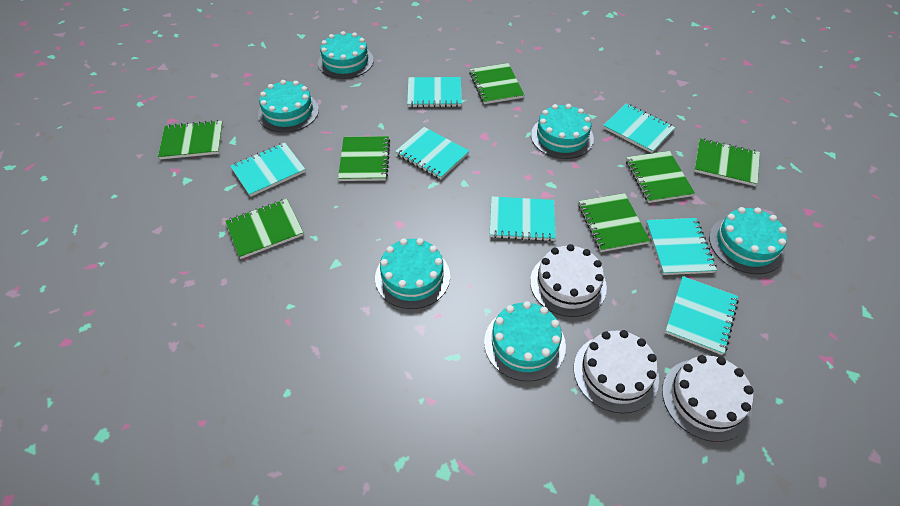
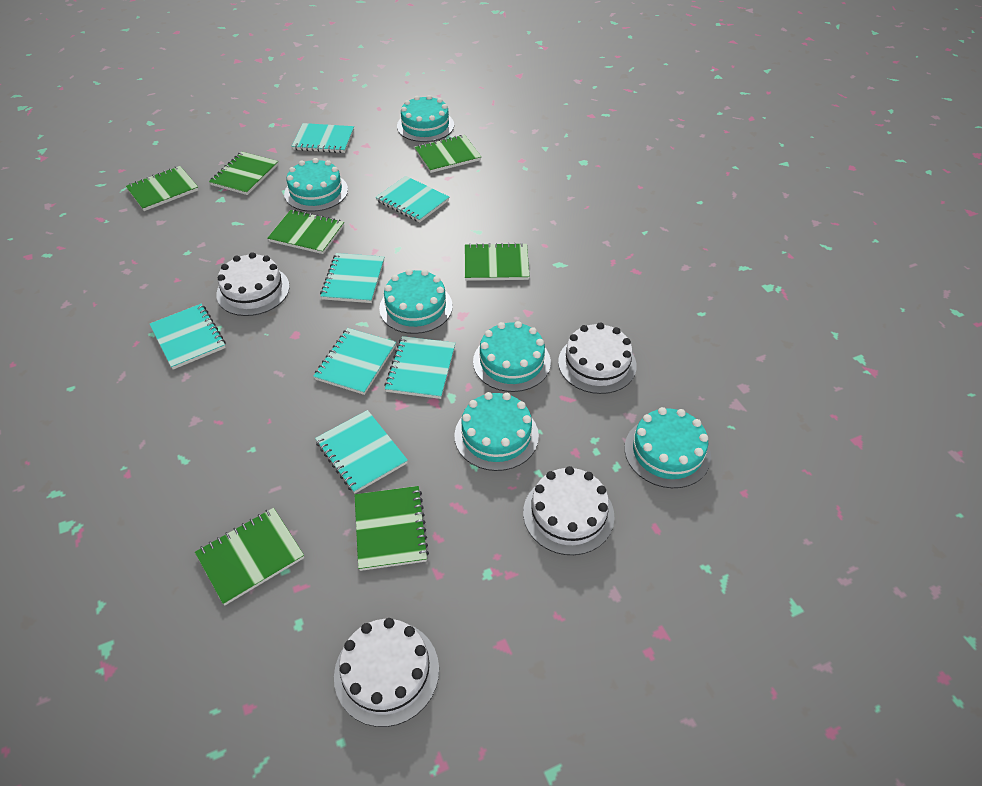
white cake: 3 -> 4

